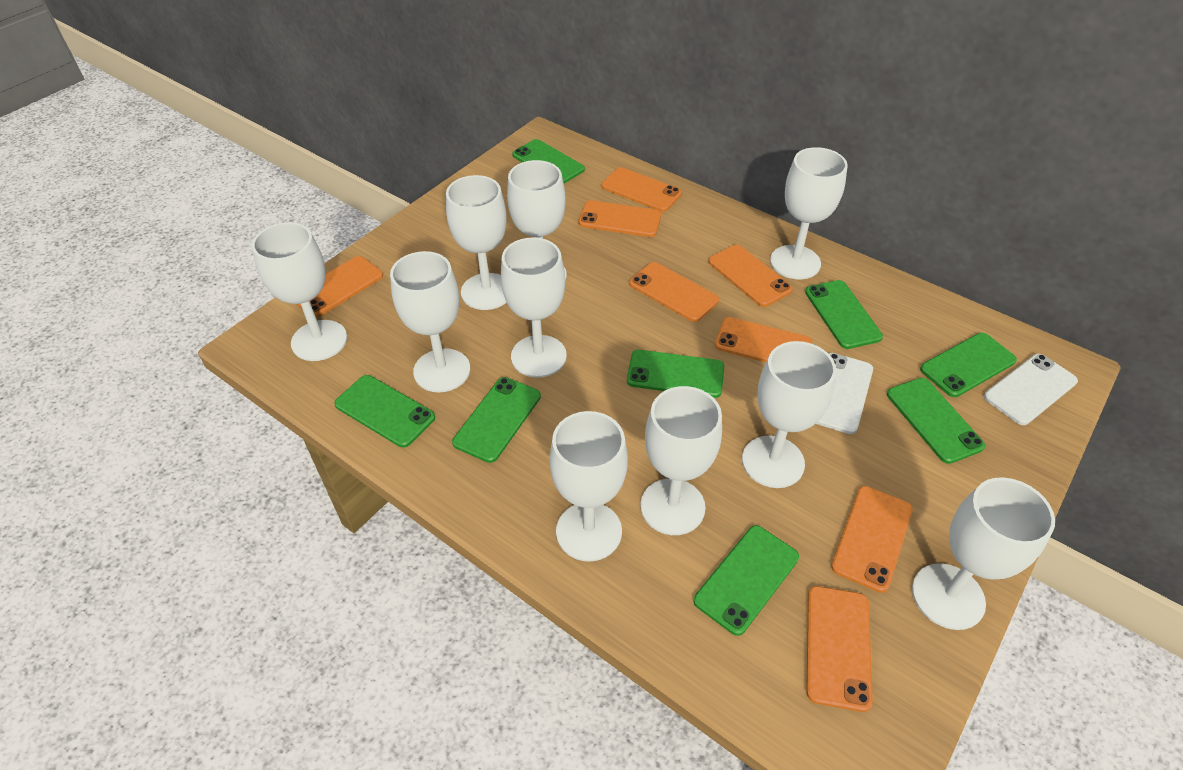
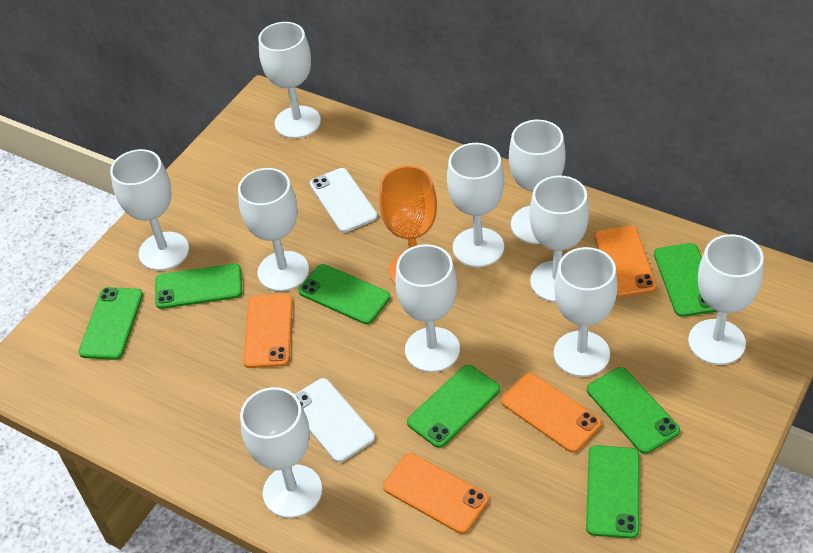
green phone: 8 -> 7
orange goblet: 0 -> 1
orange phone: 8 -> 4

